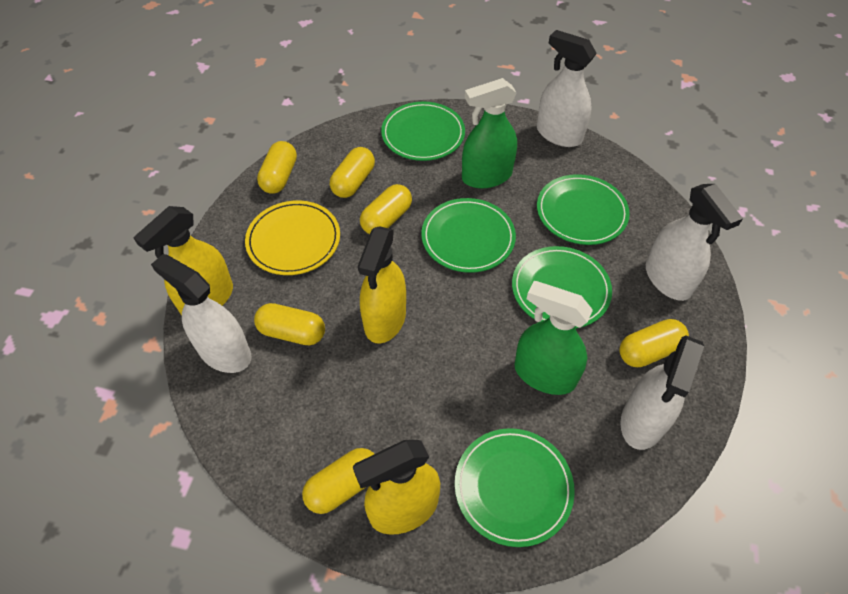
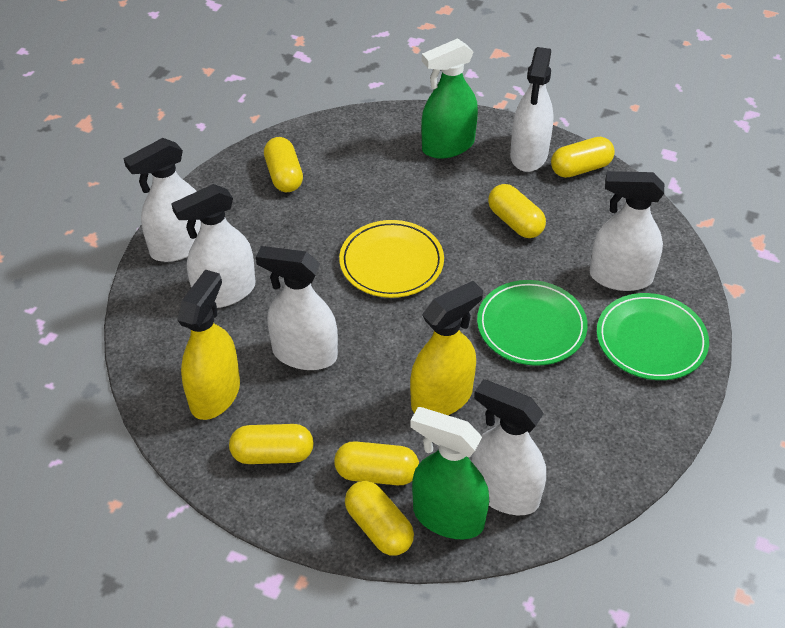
green plate: 5 -> 2
white spray bottle: 4 -> 6
yellow spray bottle: 3 -> 2

